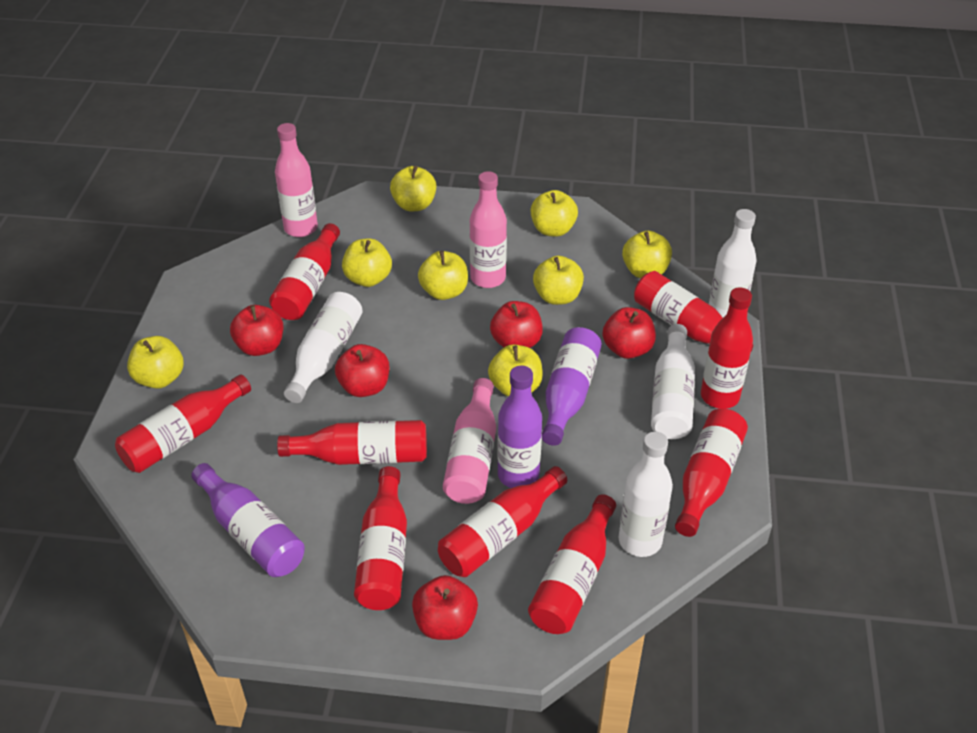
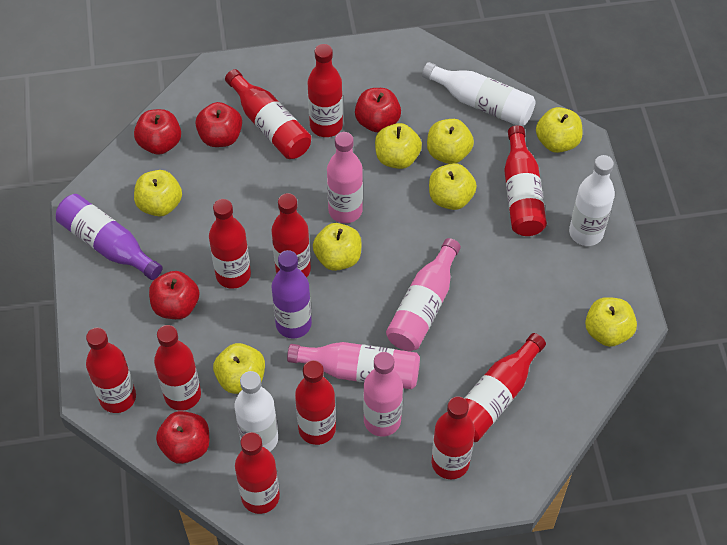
pink bottle: 3 -> 4
purple bottle: 3 -> 2
red bottle: 9 -> 11
white bottle: 4 -> 3

